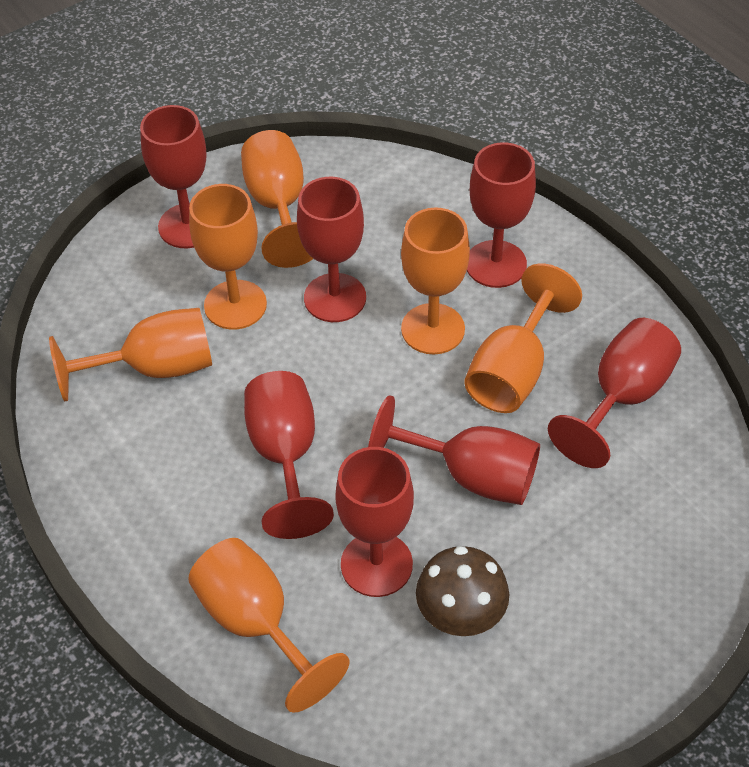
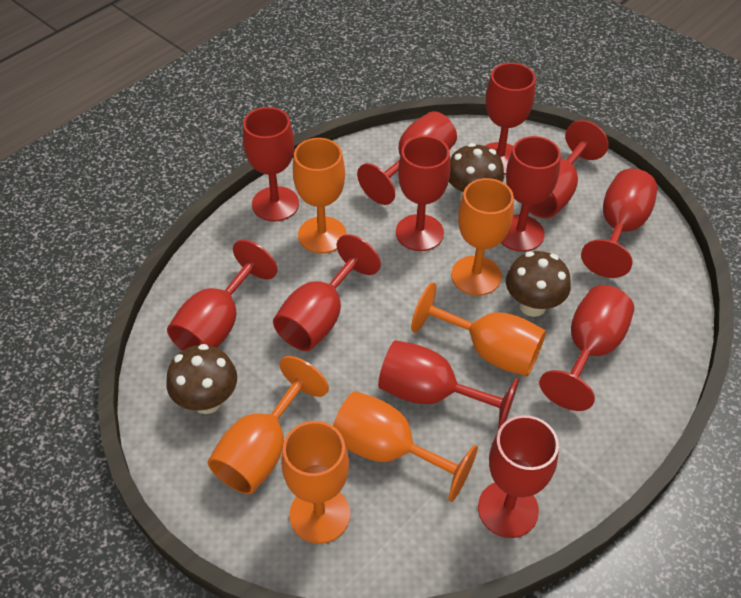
brown mushroom: 1 -> 3
red goblet: 7 -> 12

